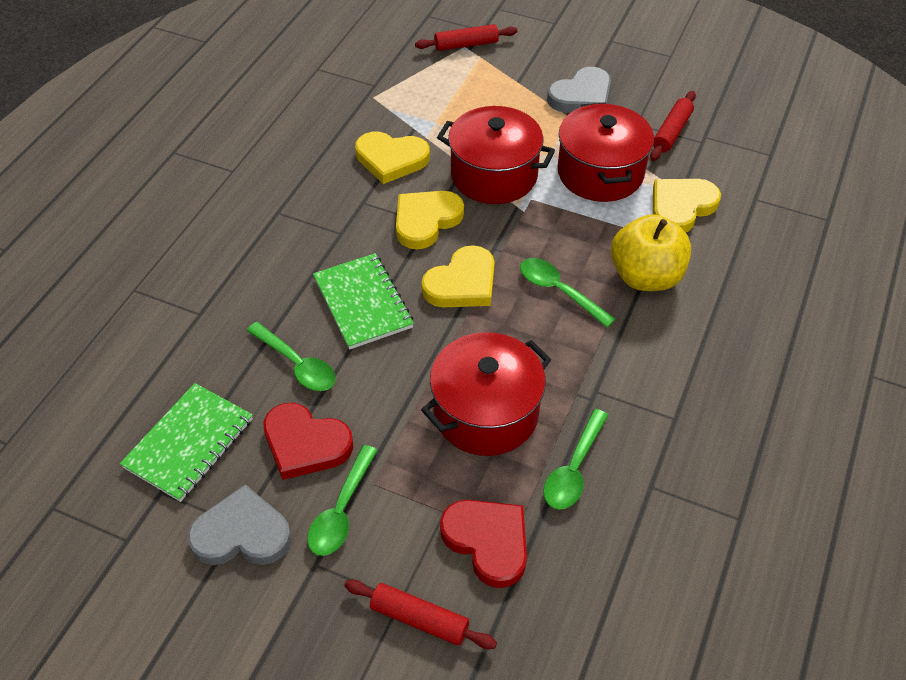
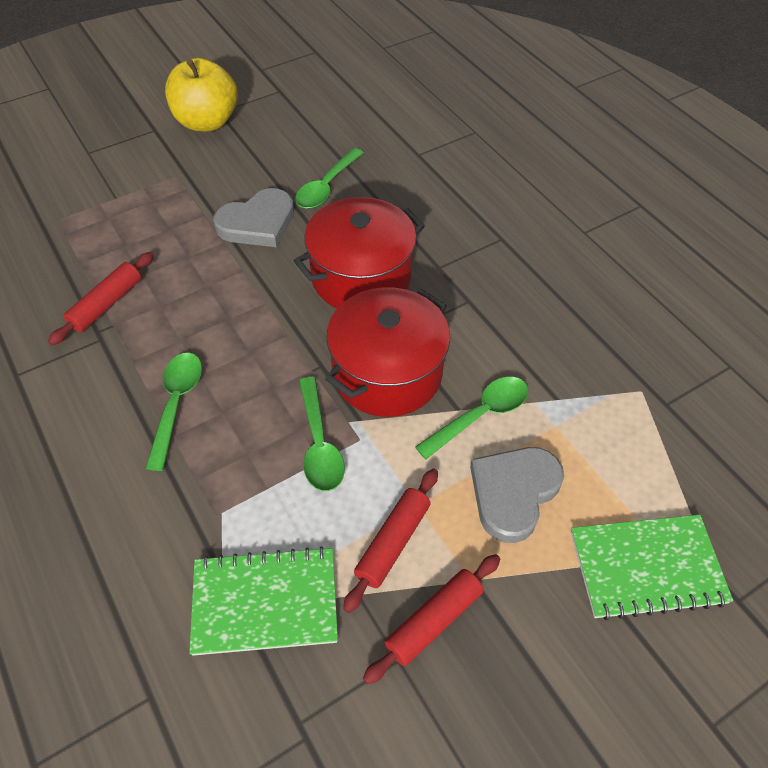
red heart: 2 -> 0
red pot: 3 -> 2
yellow heart: 4 -> 0

